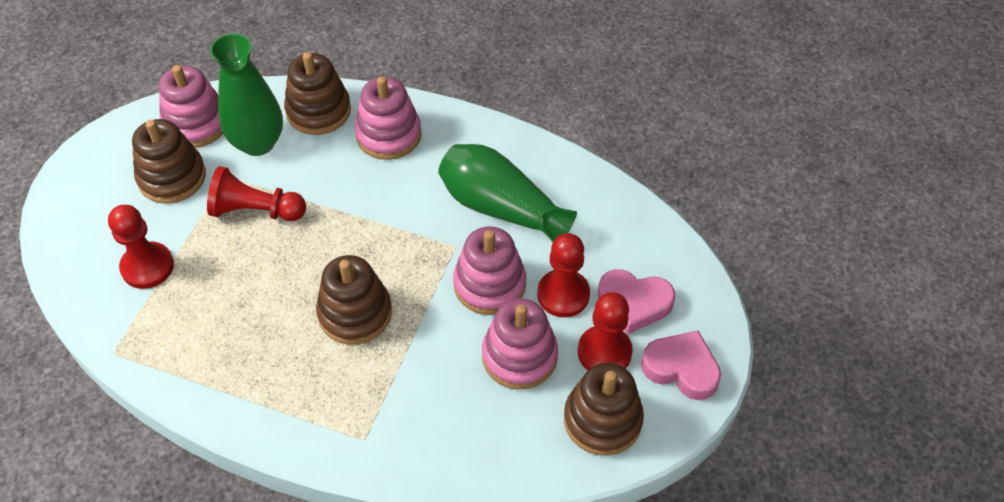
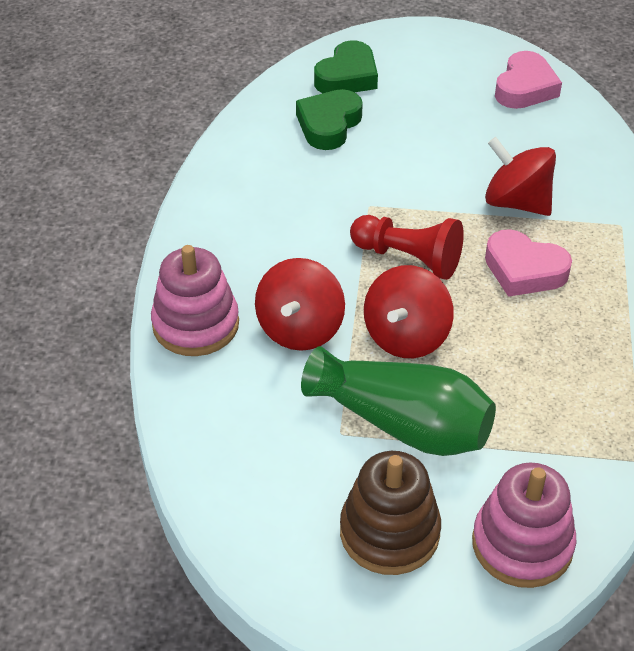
brown stacking toy: 4 -> 1
green heart: 0 -> 2
green vase: 2 -> 1
pink stacking toy: 4 -> 2
red pawn: 4 -> 1
red spinning top: 0 -> 3

